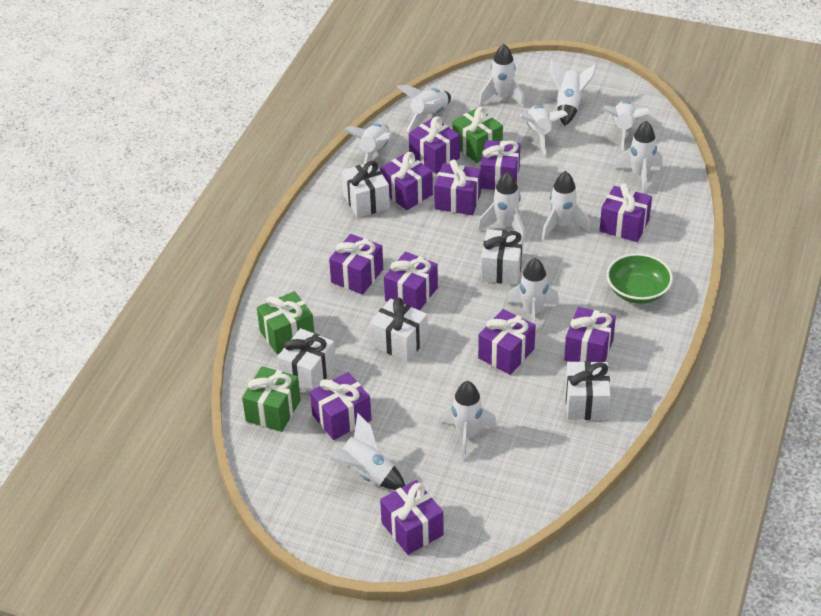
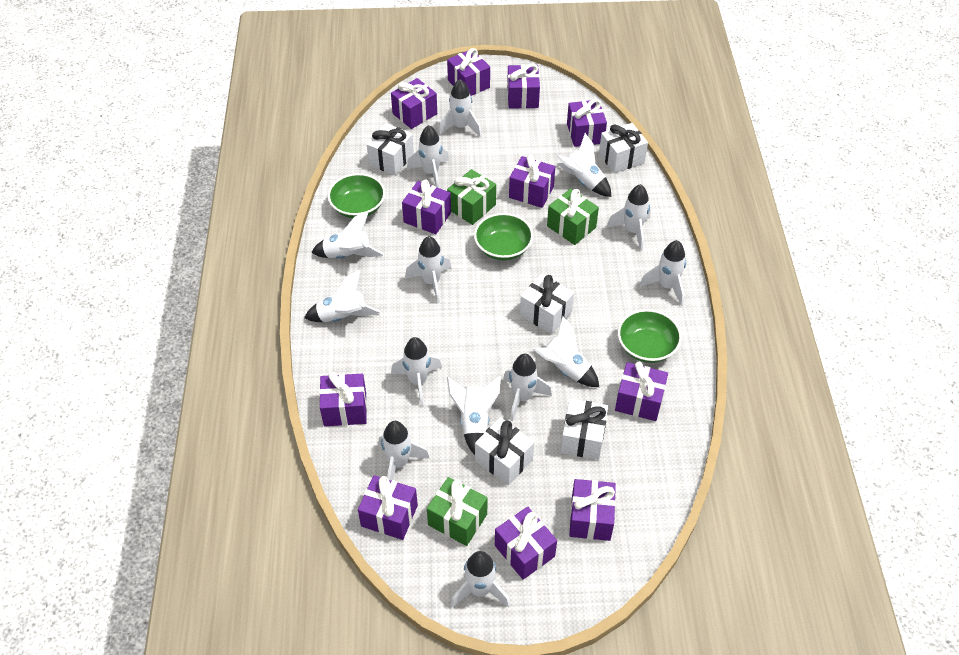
green bowl: 1 -> 3
white rocket: 12 -> 14

